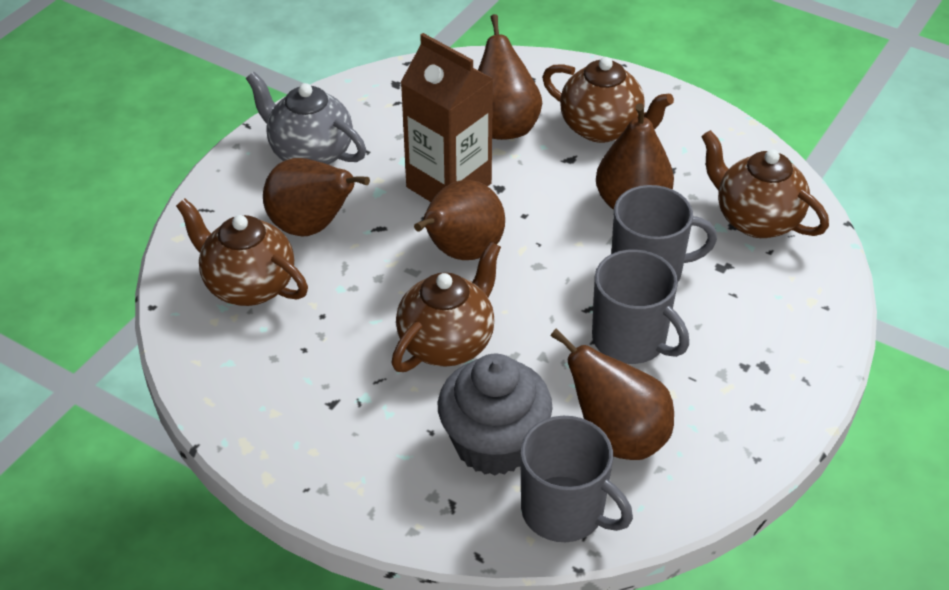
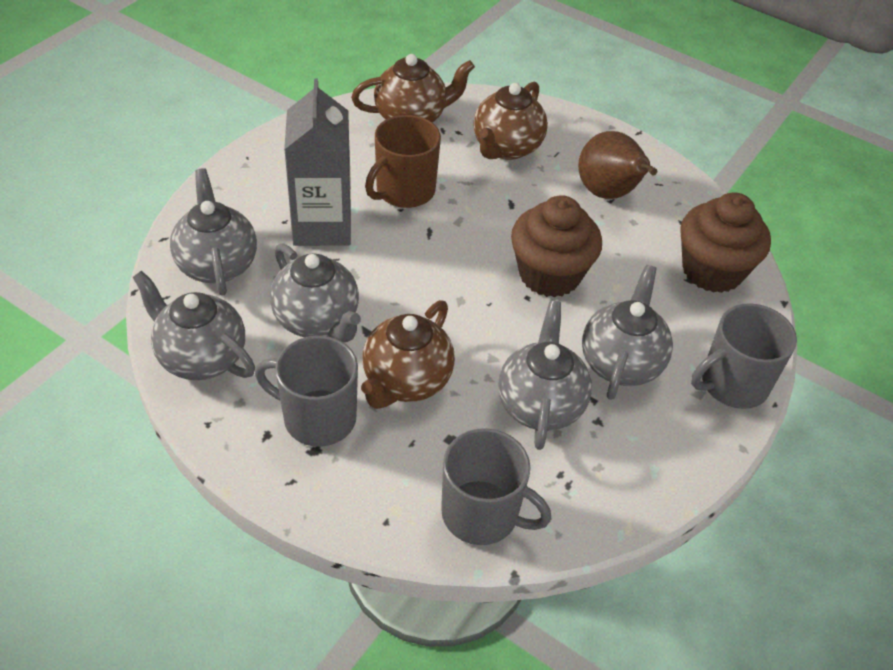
brown carton: 1 -> 0
brown cupcake: 0 -> 2
brown mug: 0 -> 1
brown pear: 5 -> 1
brown teapot: 4 -> 3
grey carton: 0 -> 1
grey cupcake: 1 -> 0
grey teapot: 1 -> 5

